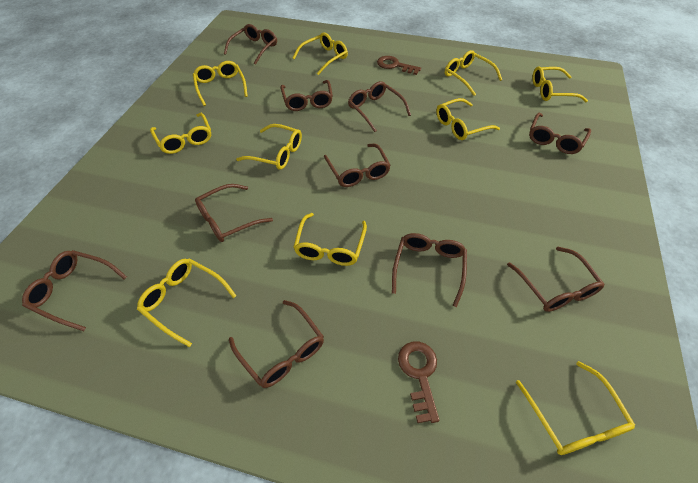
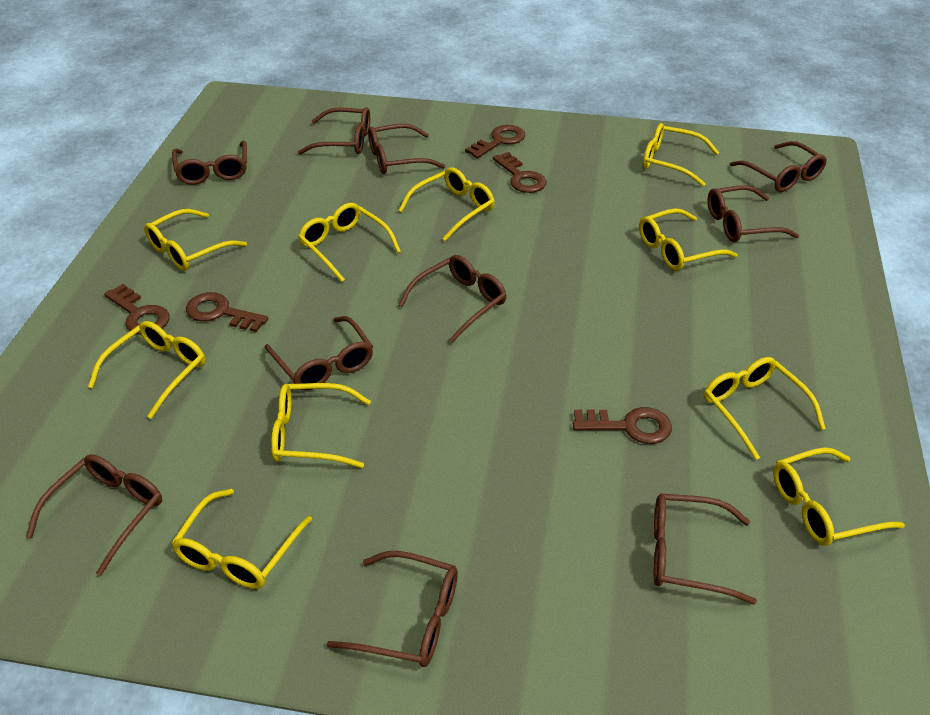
brown key: 2 -> 5

